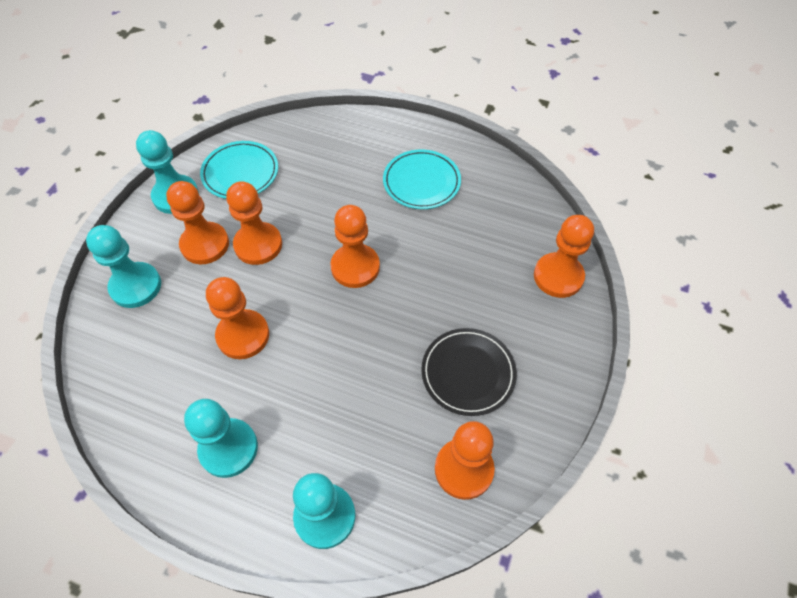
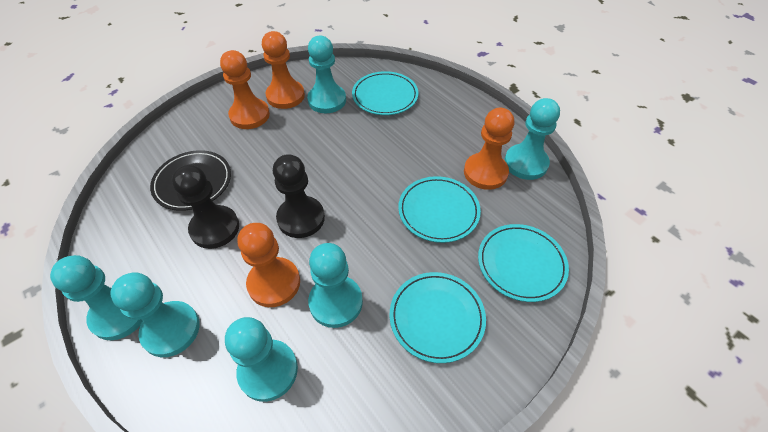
black pawn: 0 -> 2
orange pawn: 6 -> 4
turquoise pawn: 4 -> 6
turquoise plate: 2 -> 4

